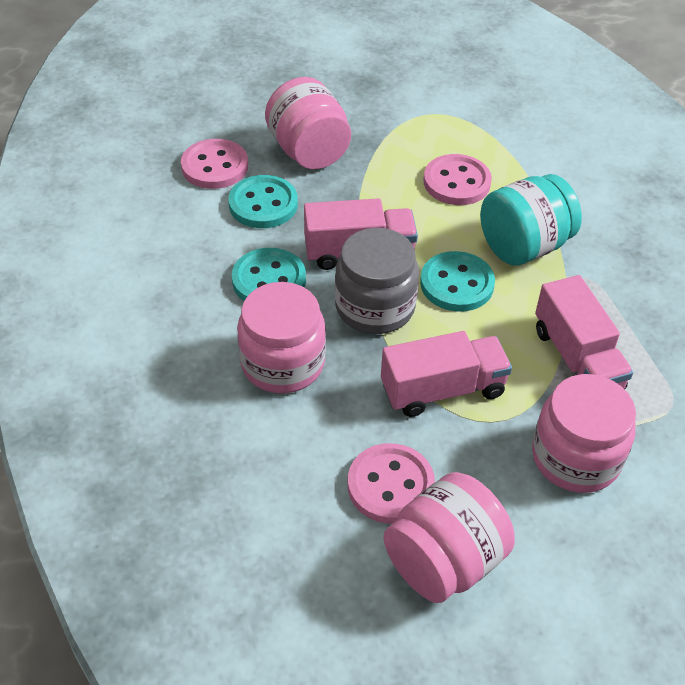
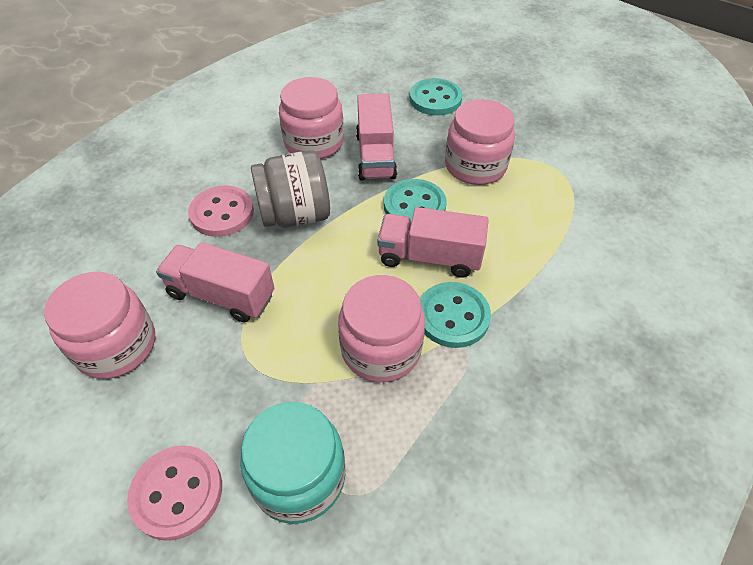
pink button: 3 -> 2

